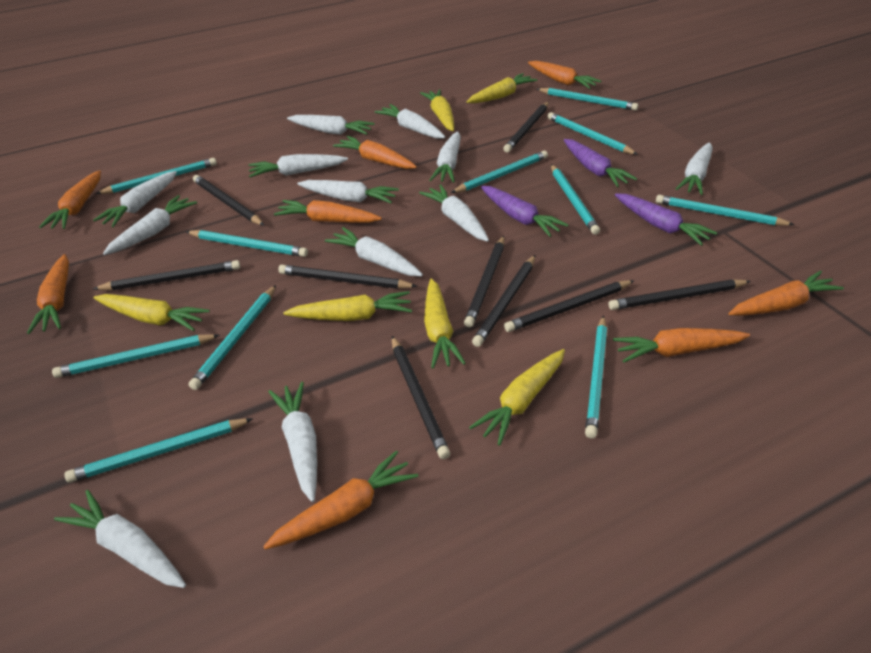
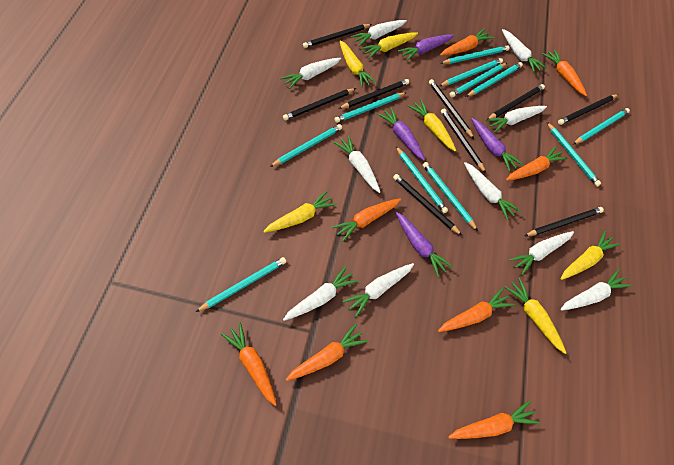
purple carrot: 3 -> 4
white carrot: 12 -> 10

